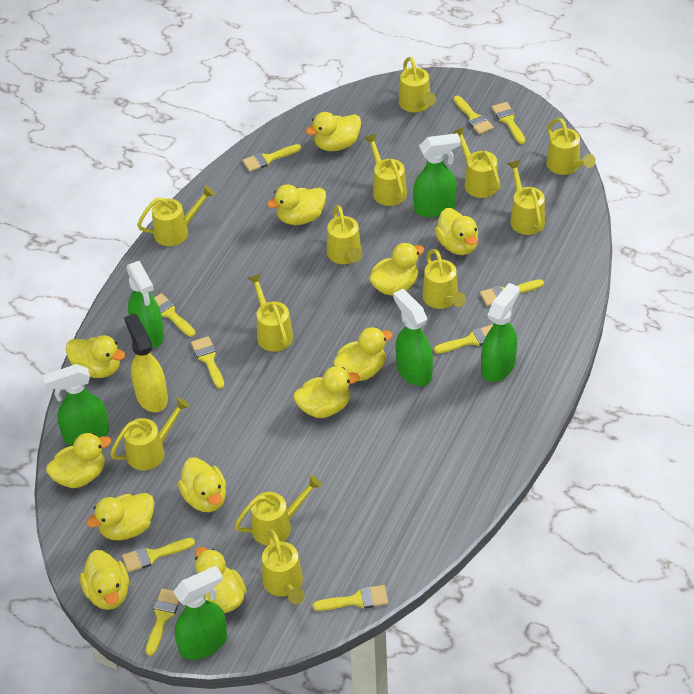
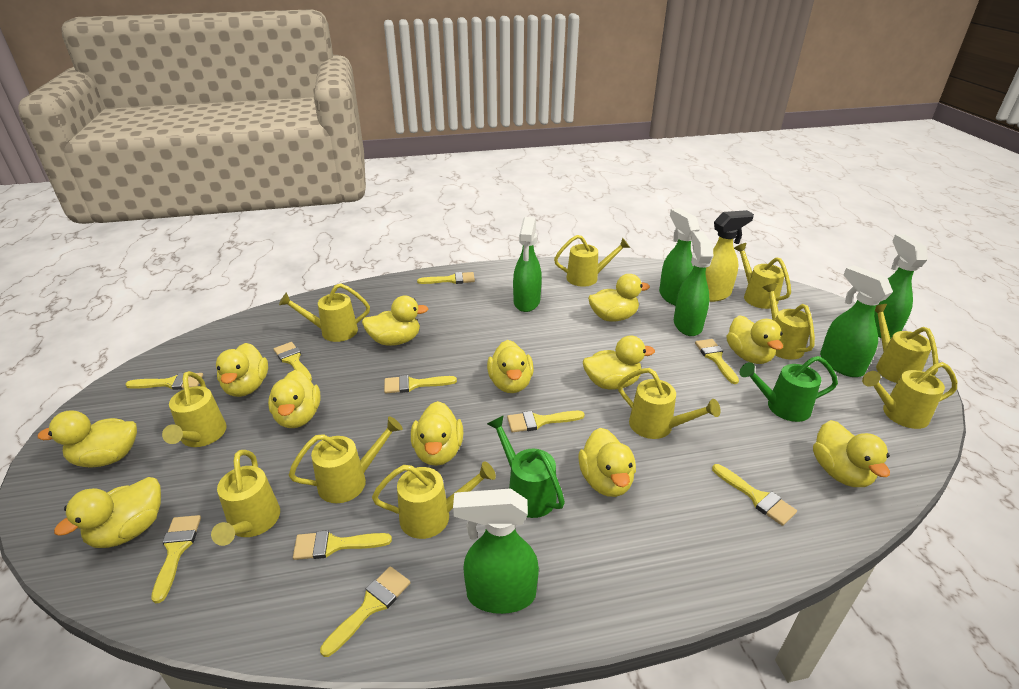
green watering can: 0 -> 2
yellow watering can: 12 -> 11

